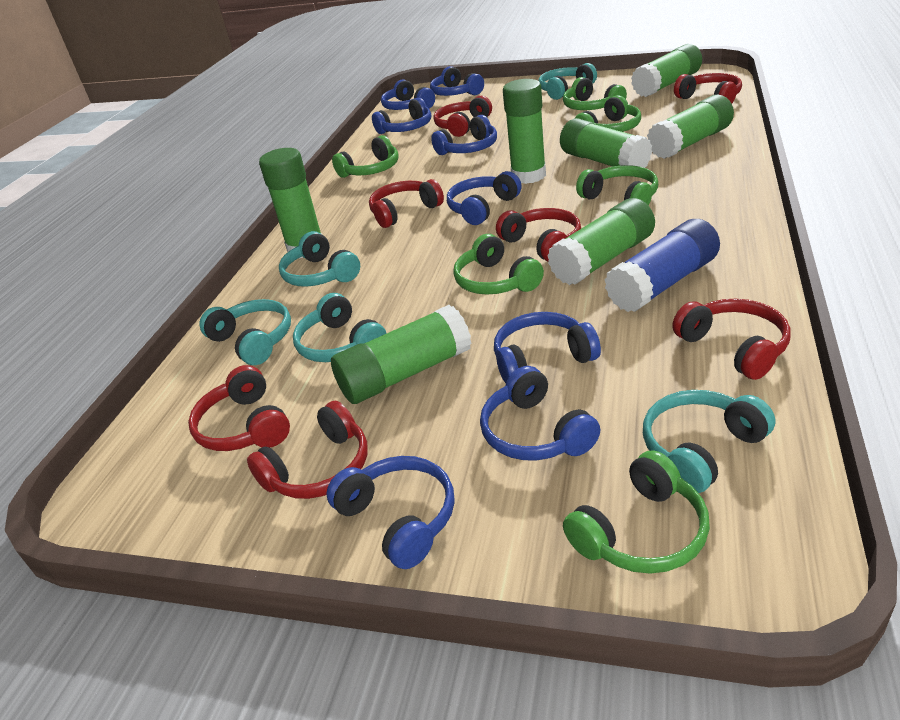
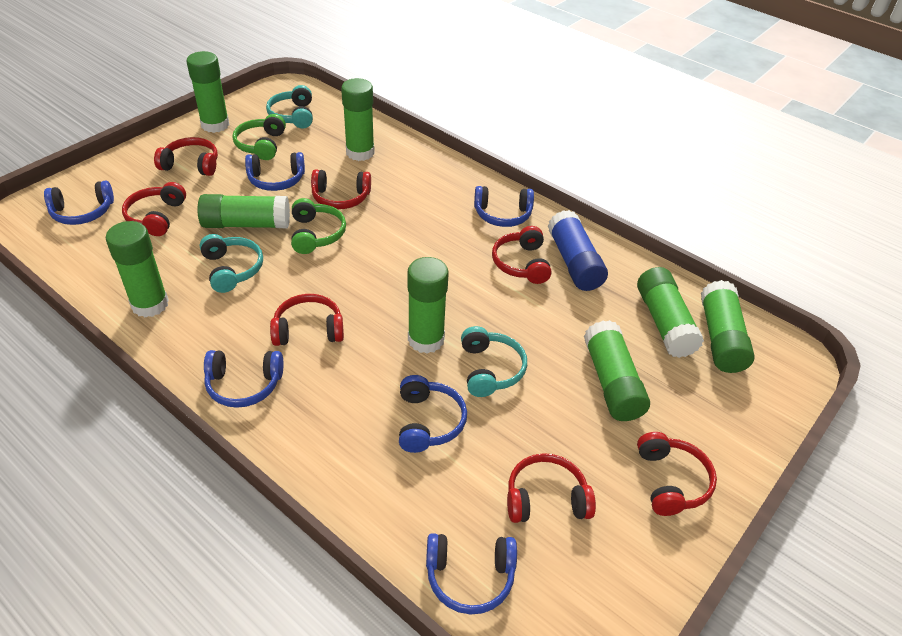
blue headphones: 8 -> 6
green glue stick: 7 -> 8
green headphones: 6 -> 2
turquoise headphones: 5 -> 3

